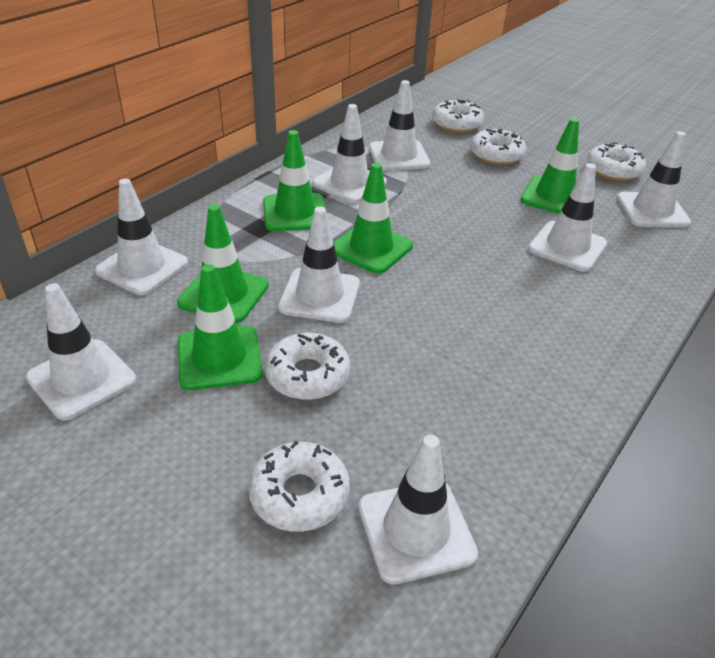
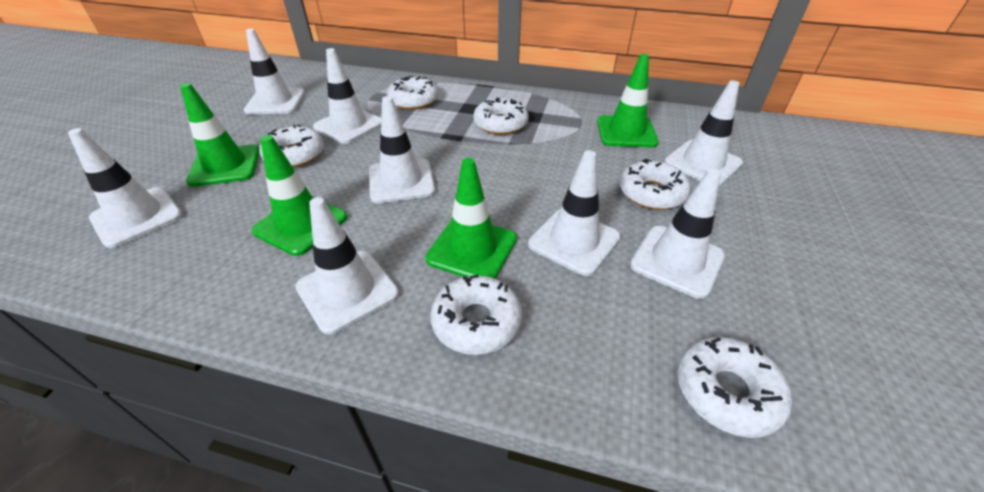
green traffic cone: 5 -> 4
white donut: 5 -> 6

